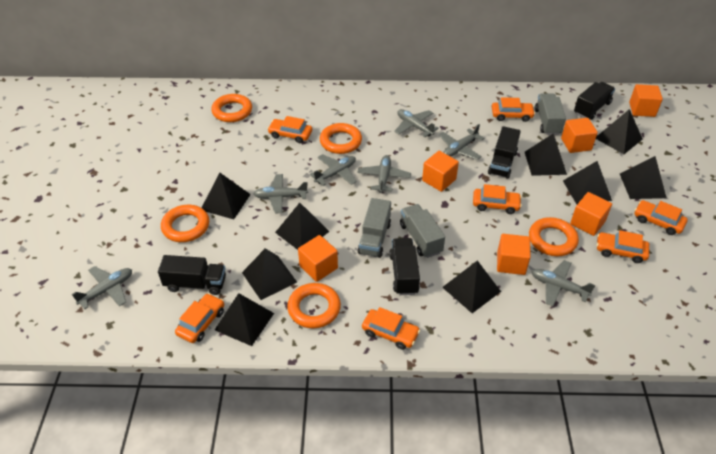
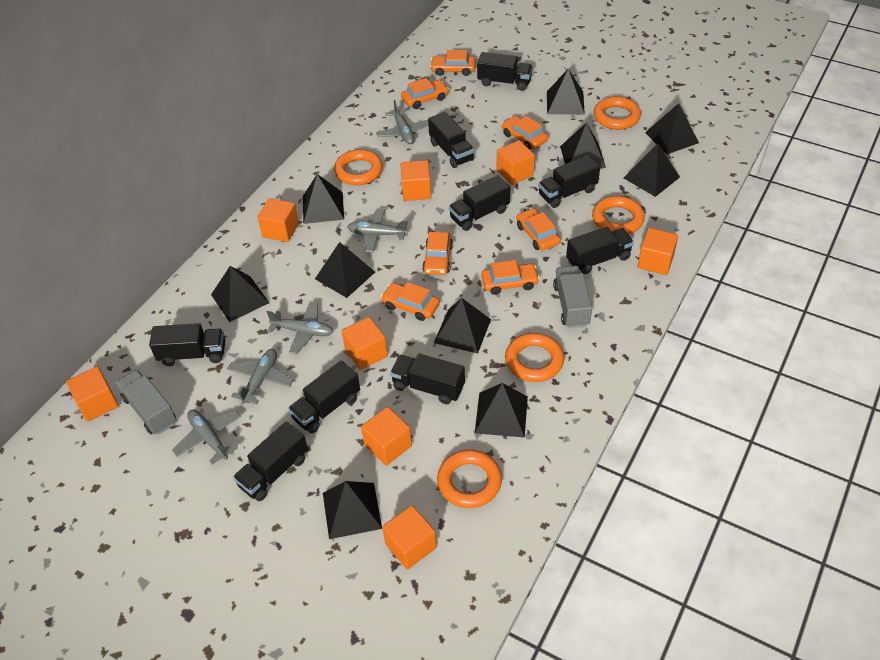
black pyramid: 9 -> 10
black truck: 4 -> 9
grey plane: 7 -> 5
grey truck: 3 -> 2
orange cube: 6 -> 8

